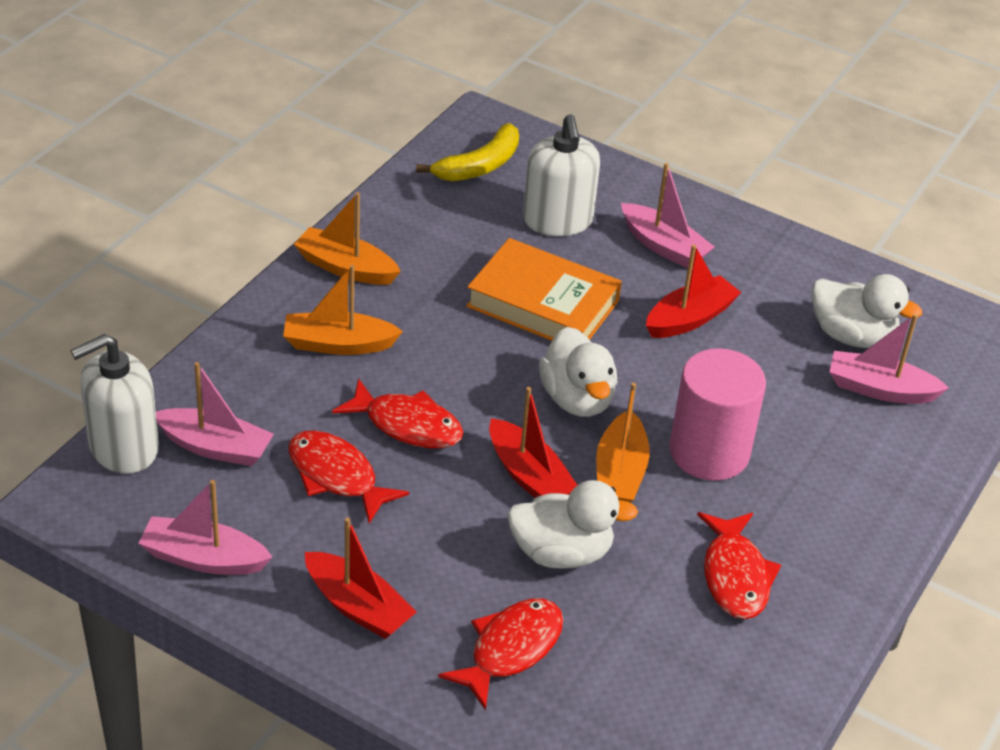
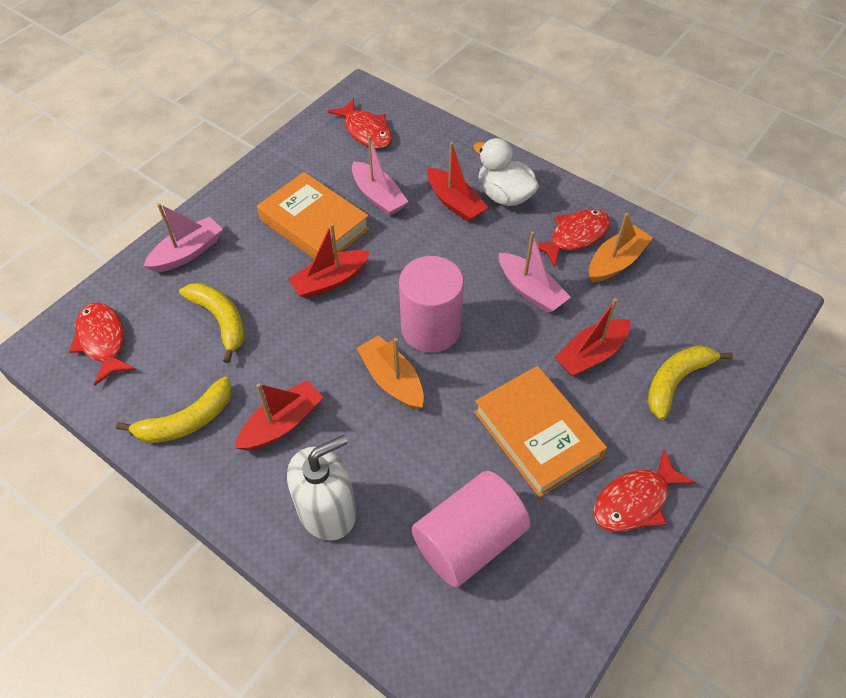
orange boat: 3 -> 2
orange book: 1 -> 2
pink boat: 4 -> 3
pink cylinder: 1 -> 2
red boat: 3 -> 4
white duck: 3 -> 1
white soap dispenser: 2 -> 1
yellow banana: 1 -> 3

